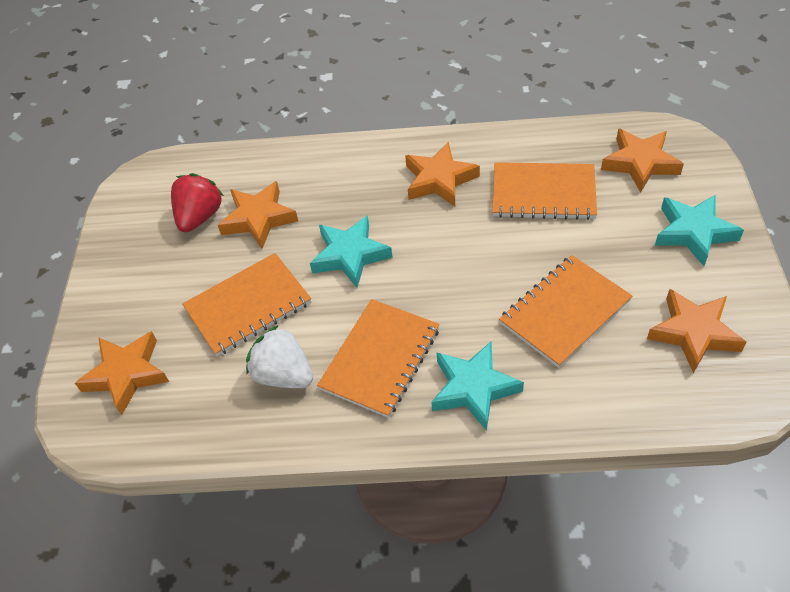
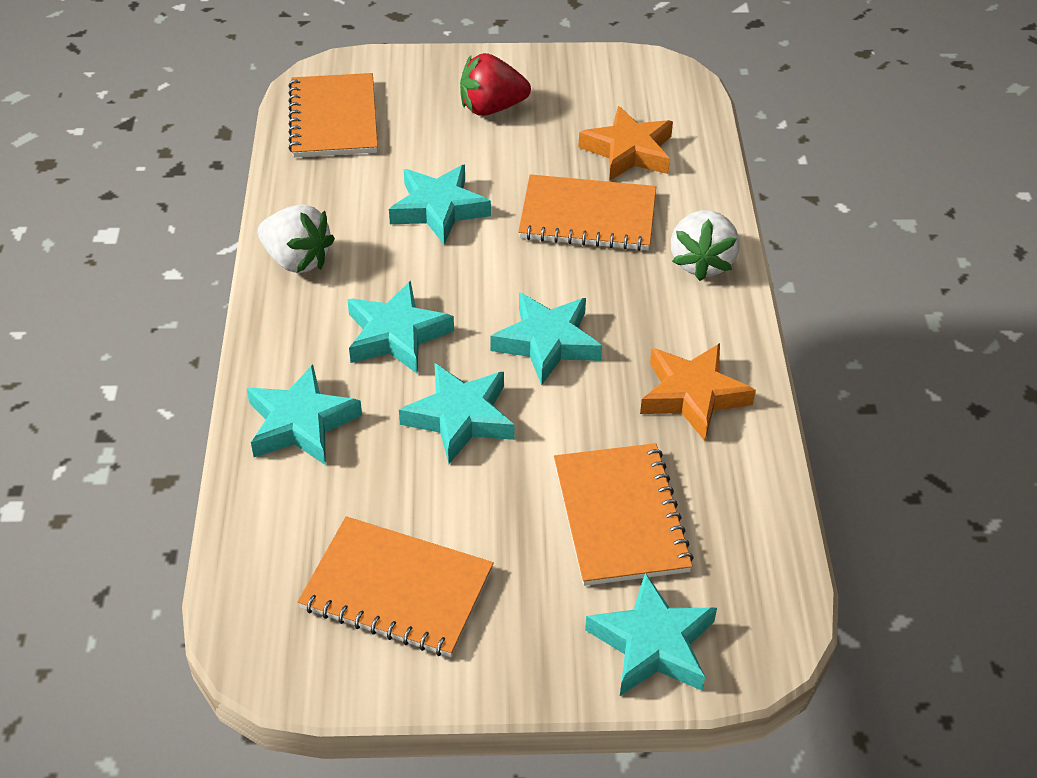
orange star: 5 -> 2
turquoise star: 3 -> 6
white strawberry: 1 -> 2

